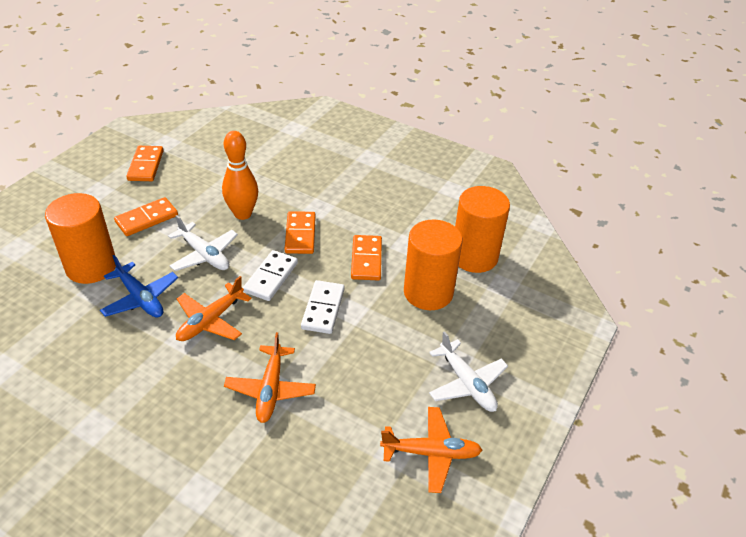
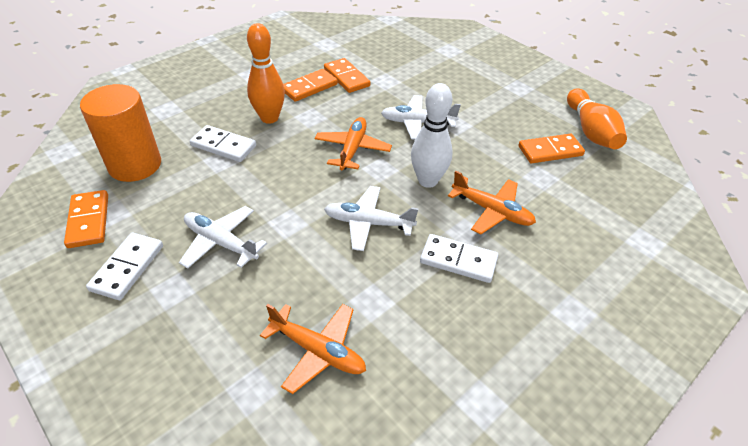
blue plane: 1 -> 0
orange bowling pin: 1 -> 2
orange cylinder: 3 -> 1
white bowling pin: 0 -> 1
white domino: 2 -> 3
white plane: 2 -> 3

